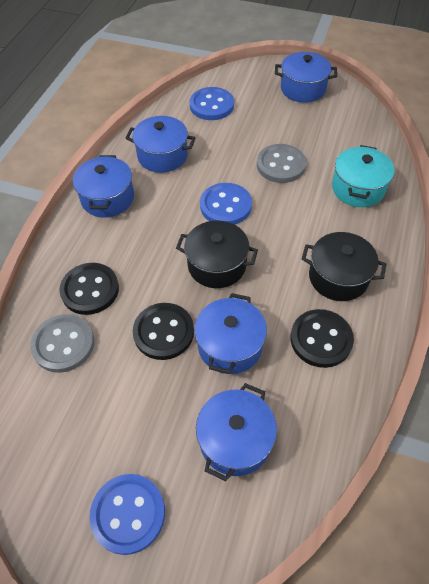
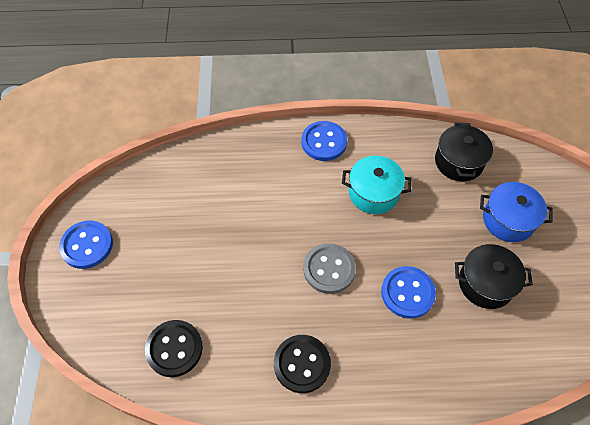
black button: 3 -> 2
blue pot: 5 -> 1
grey button: 2 -> 1

